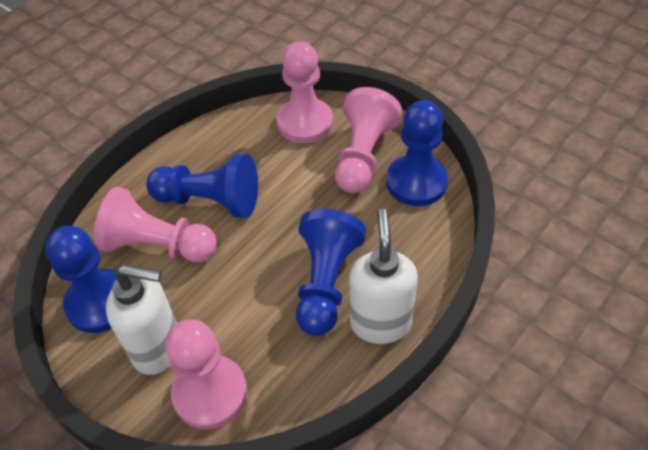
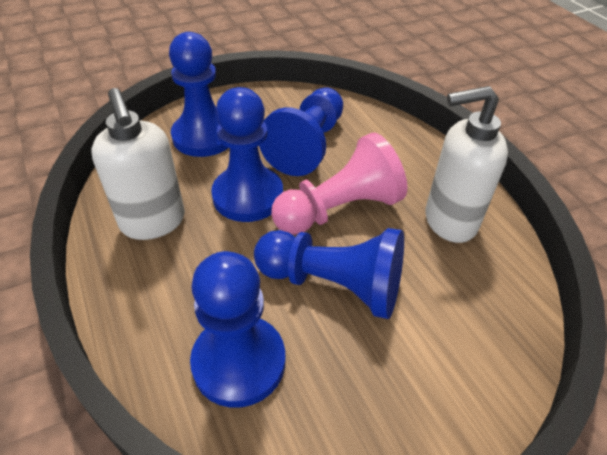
blue pawn: 4 -> 5
pink pawn: 4 -> 1

